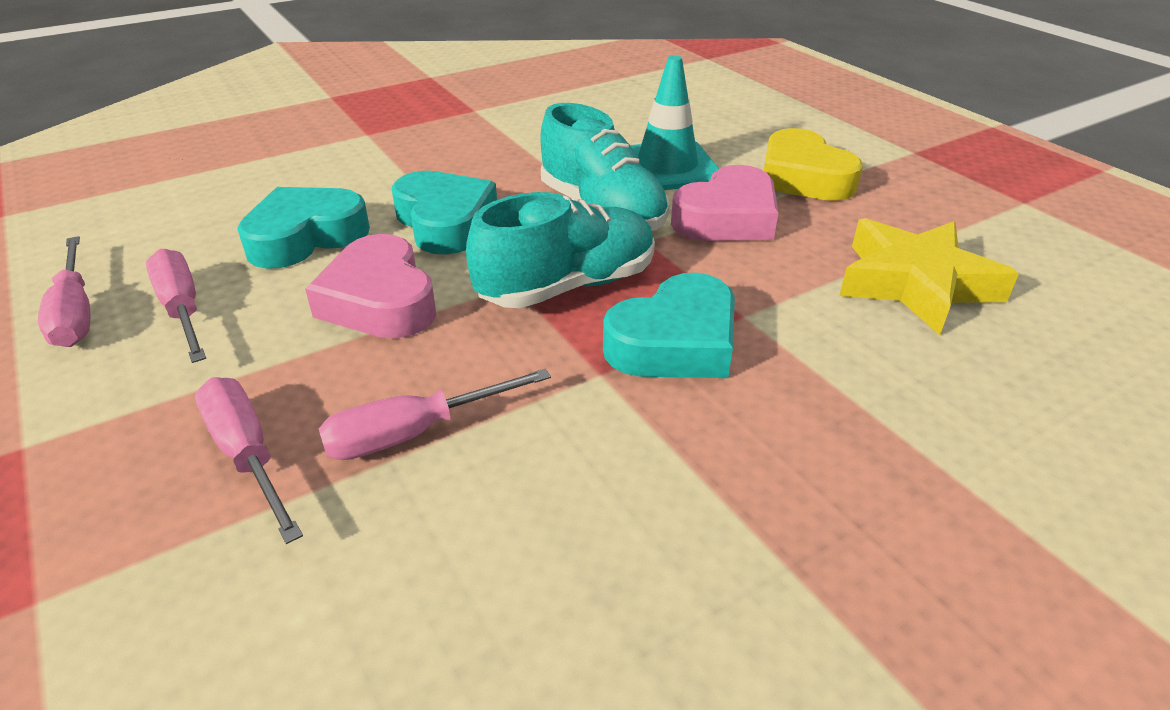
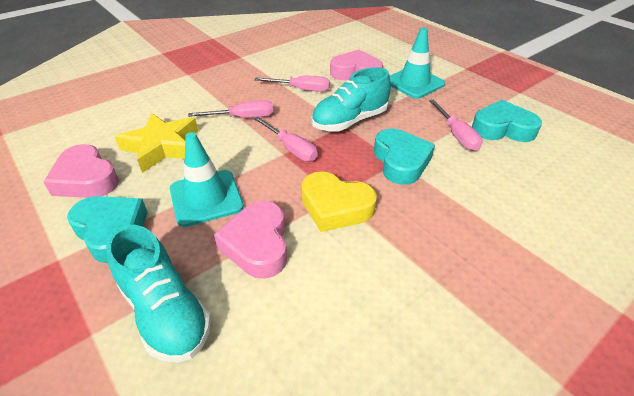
pink heart: 2 -> 3
turquoise traffic cone: 1 -> 2

